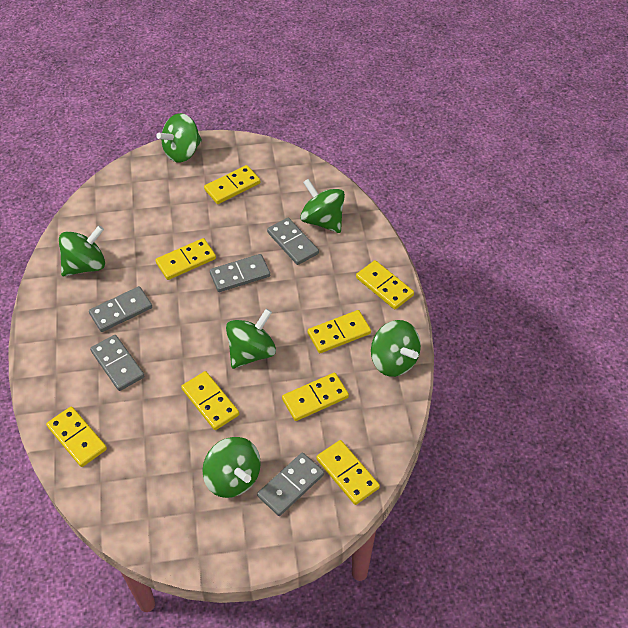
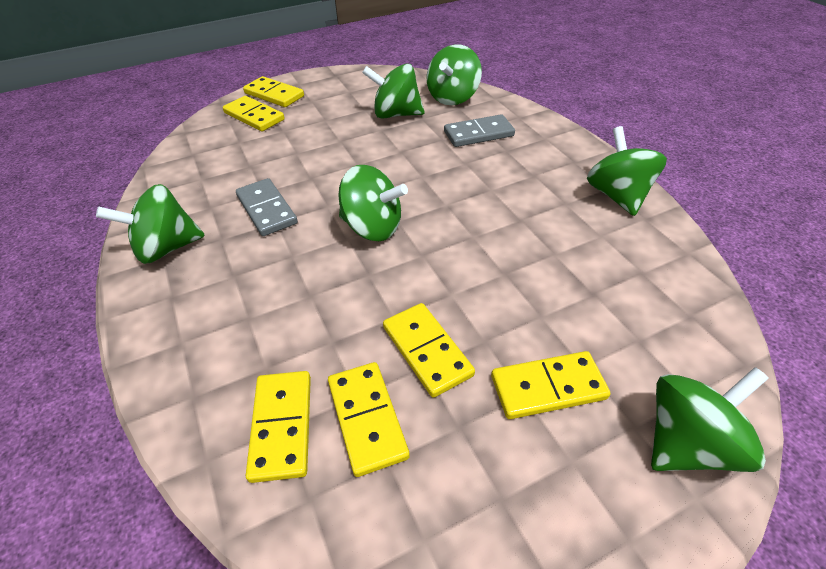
grey domino: 5 -> 2
yellow domino: 8 -> 6

